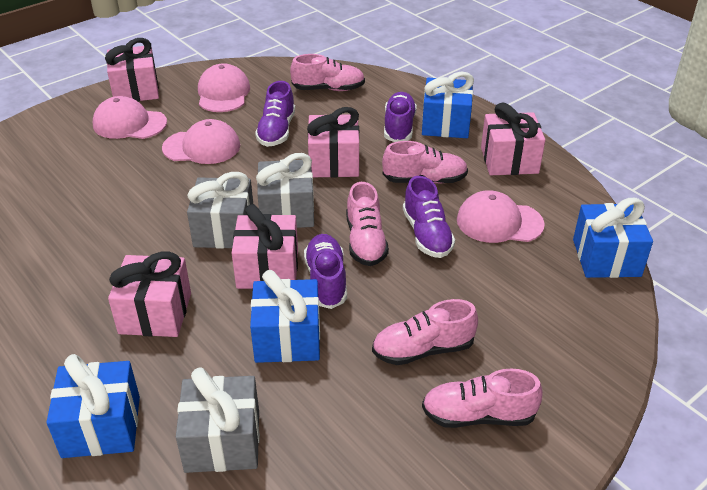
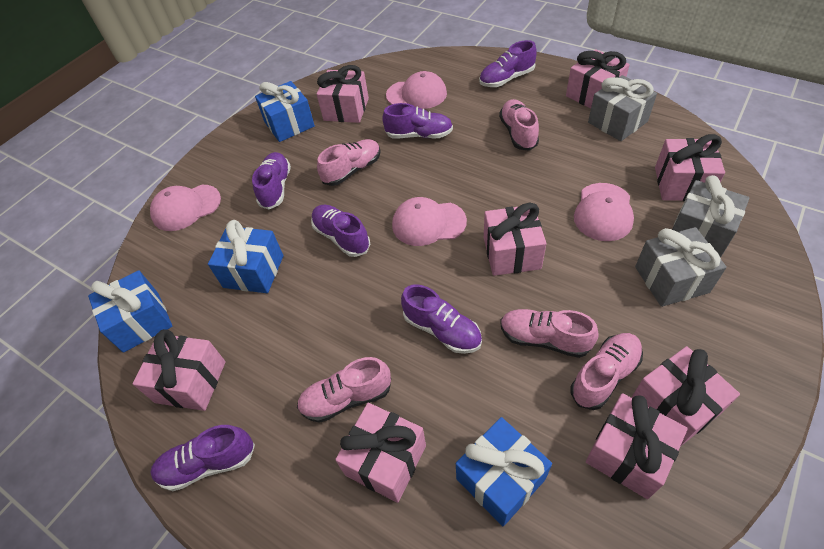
pink gift: 5 -> 8
purple shoe: 4 -> 6

